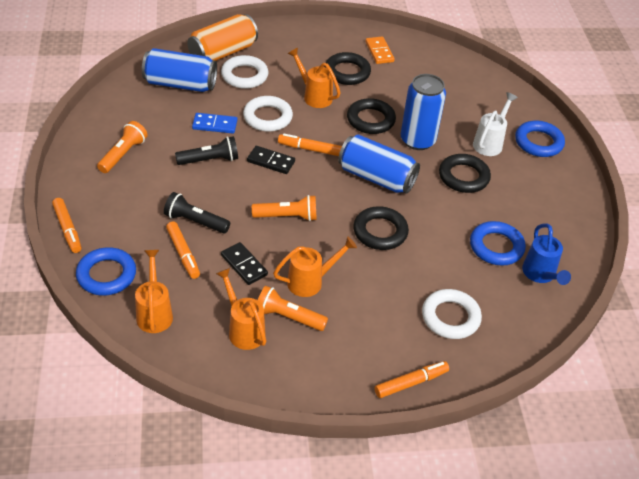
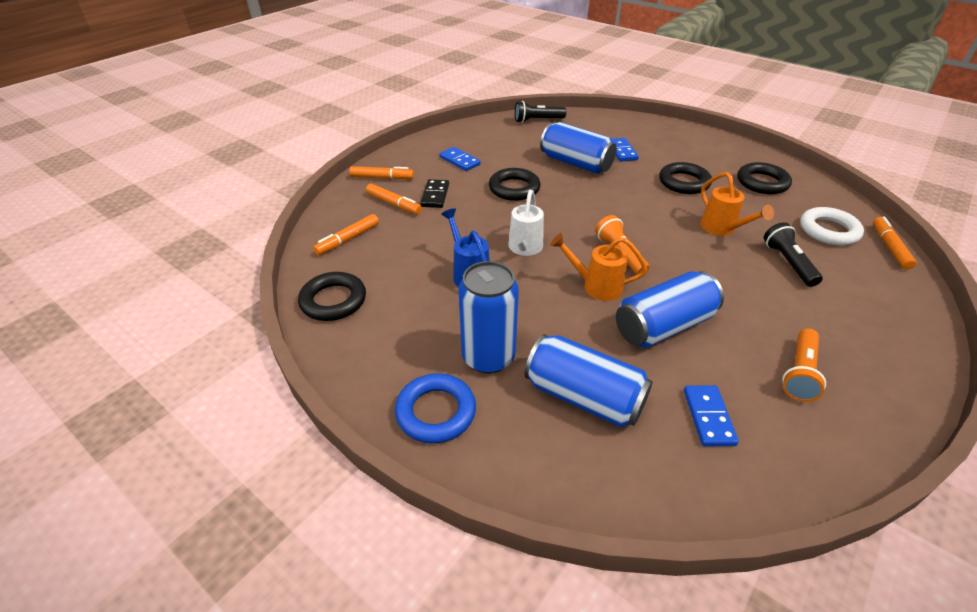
black domino: 2 -> 1
blue can: 3 -> 4
blue domino: 1 -> 3
blue ring: 3 -> 1
orange can: 1 -> 0
orange domino: 1 -> 0
orange flashlight: 3 -> 2
orange watering can: 4 -> 2
white ring: 3 -> 1

